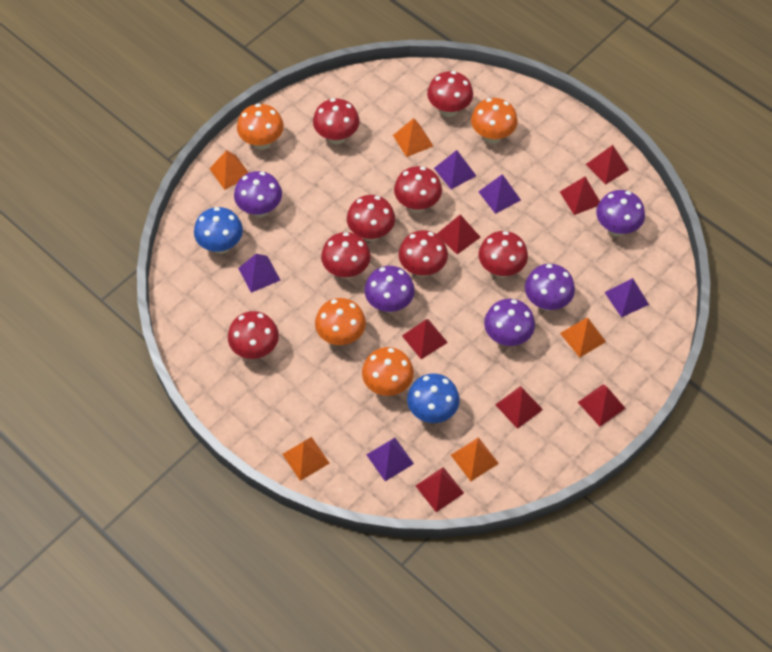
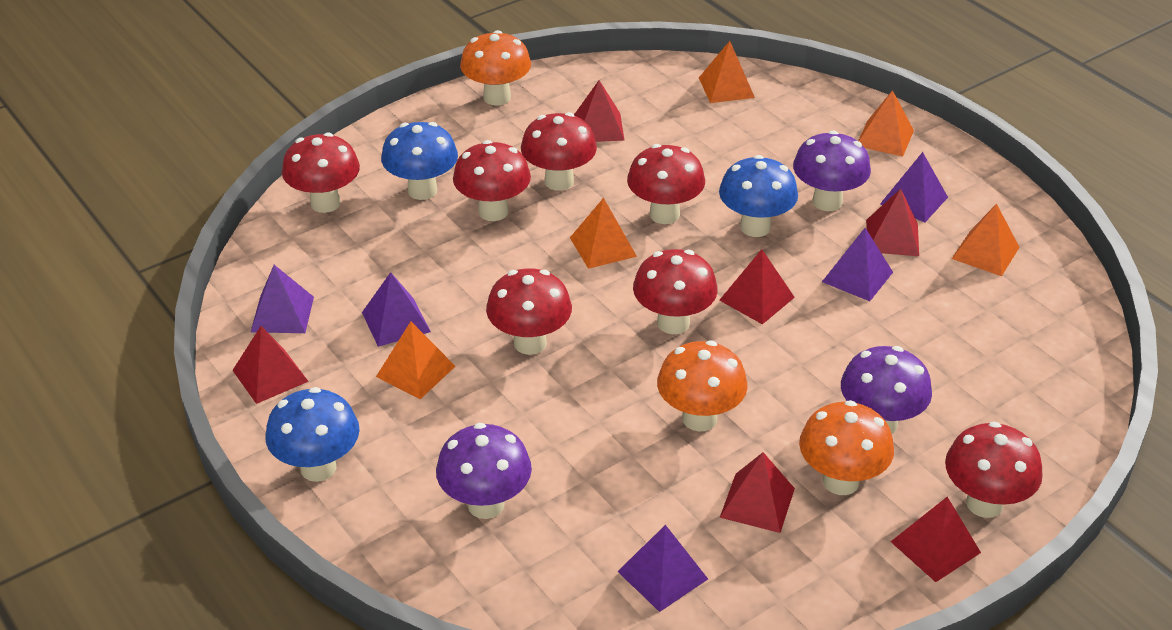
blue mushroom: 2 -> 3
orange mushroom: 4 -> 3
purple mushroom: 5 -> 3
red mushroom: 8 -> 7
red pyramid: 7 -> 6

